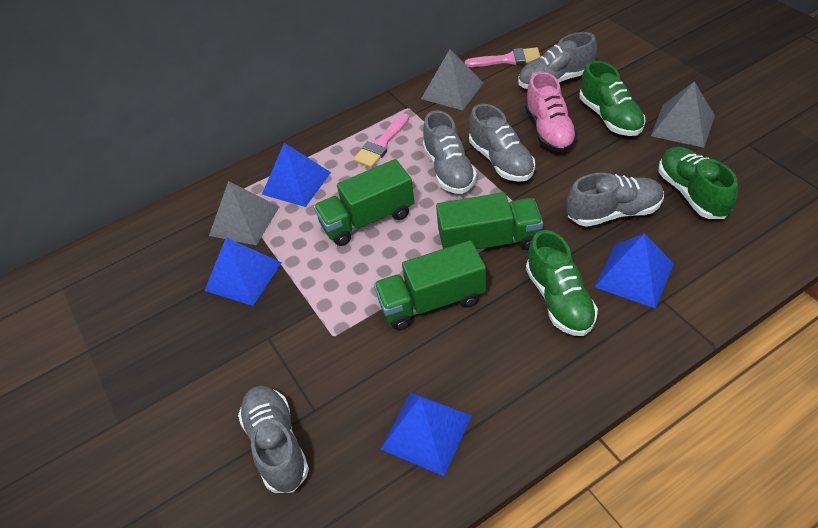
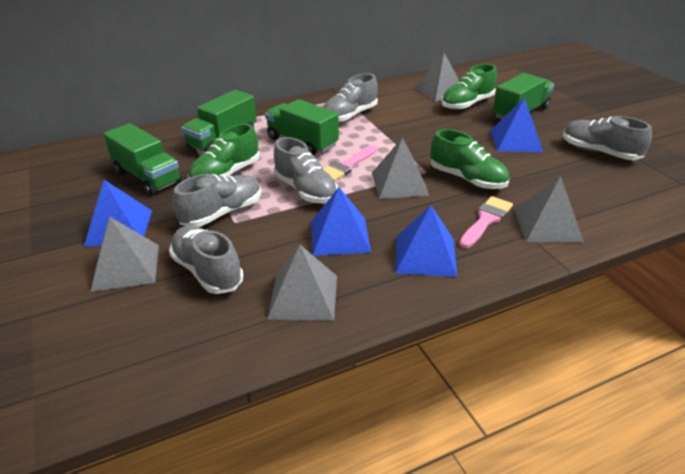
green truck: 3 -> 4
grey pyramid: 3 -> 5
pink shoe: 1 -> 0

